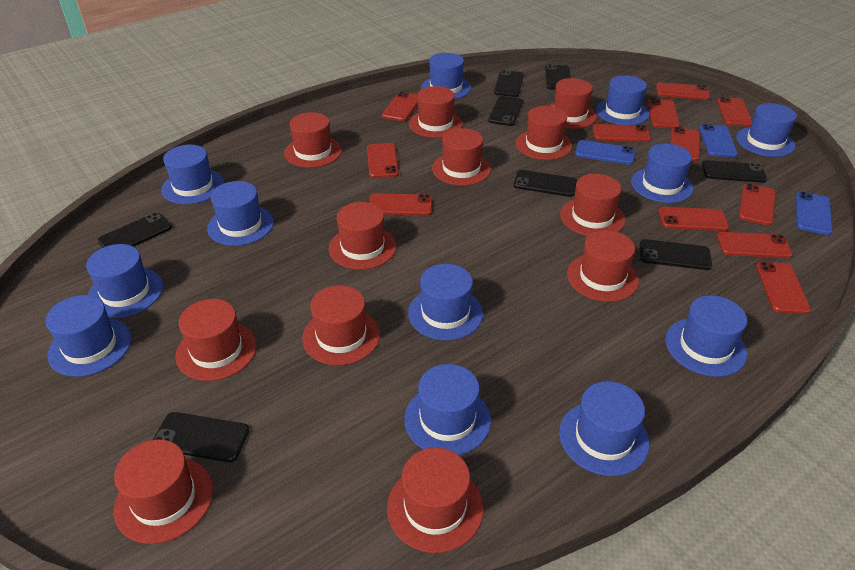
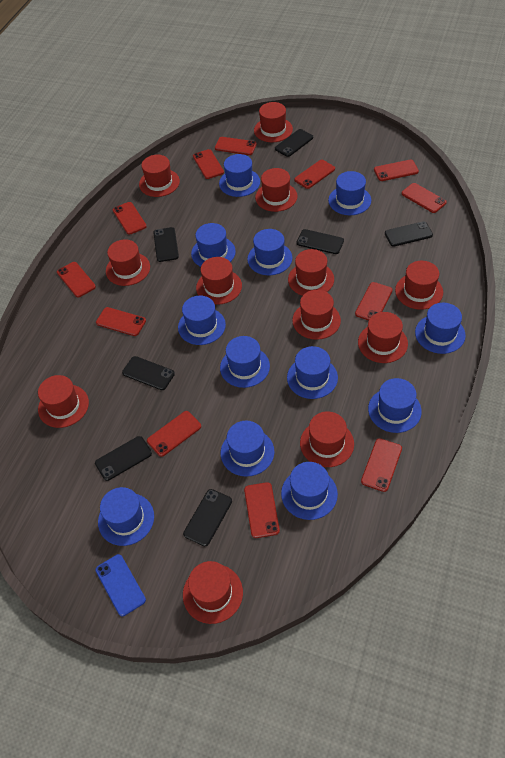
black phone: 8 -> 7
blue phone: 3 -> 1

